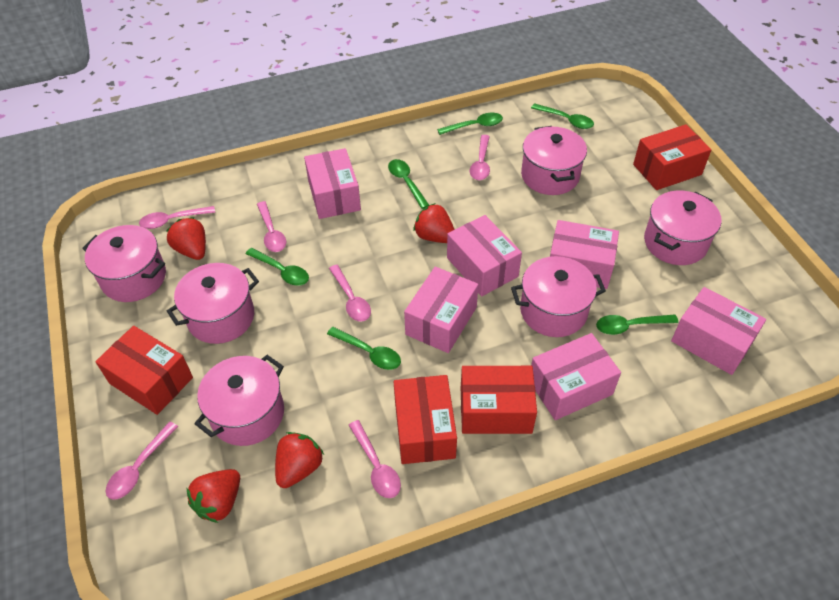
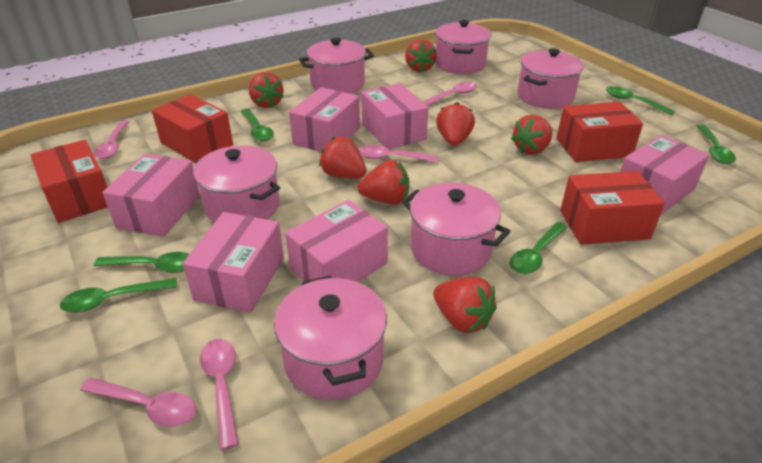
pink spoon: 6 -> 5
red strawberry: 4 -> 7

